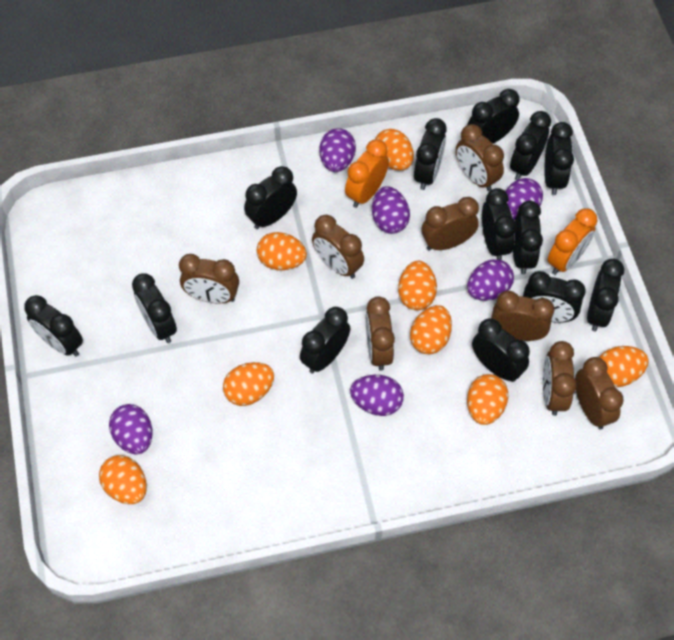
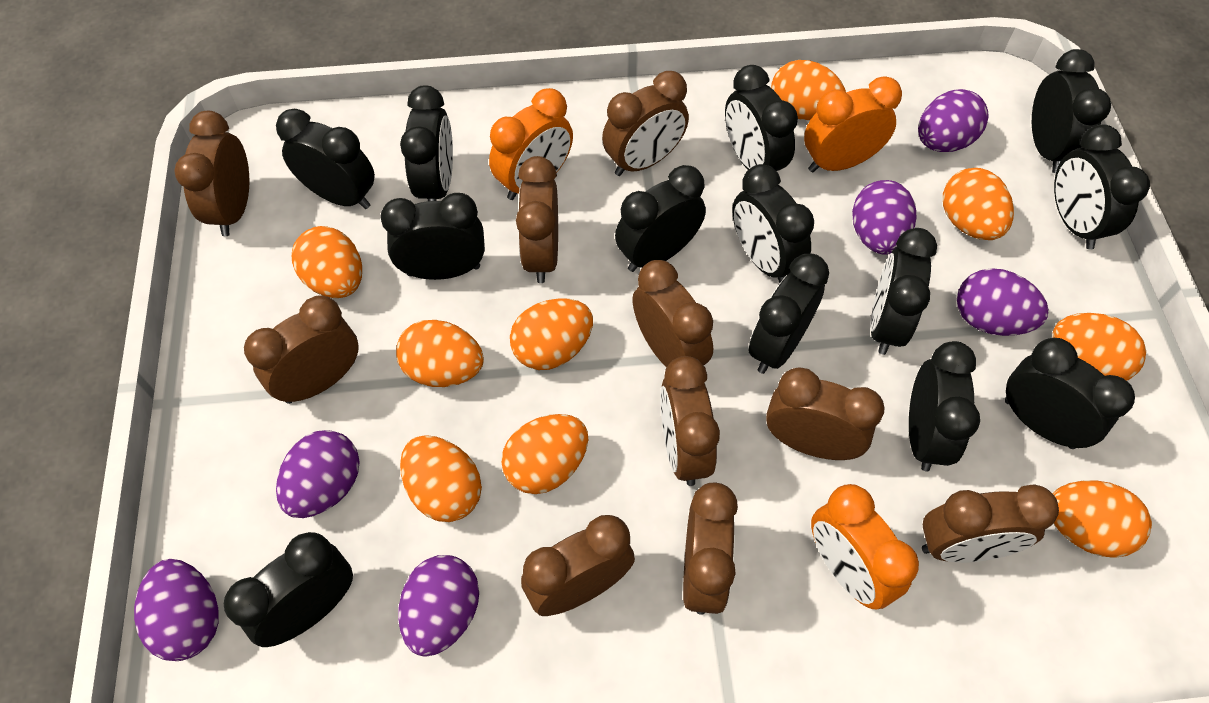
brown clock: 8 -> 10
orange clock: 2 -> 3
orange egg: 8 -> 9

